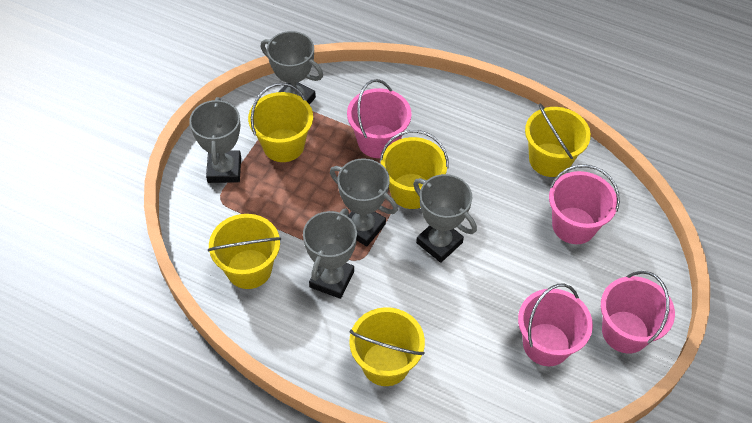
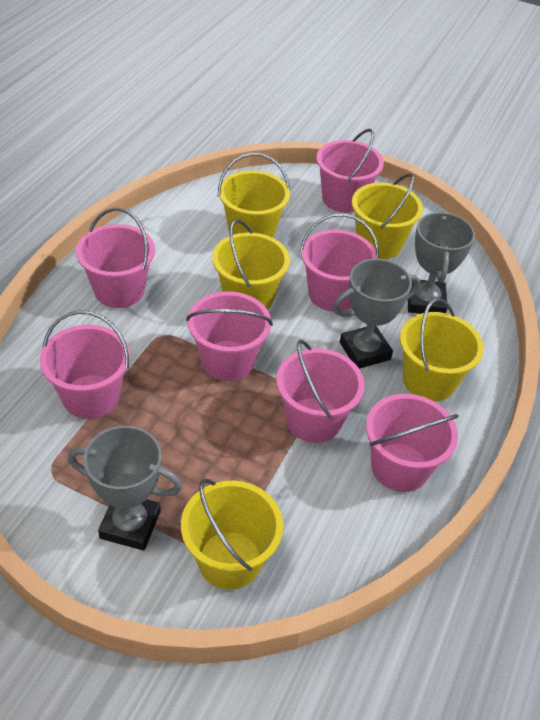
grey trophy: 5 -> 3
pink bucket: 4 -> 7

